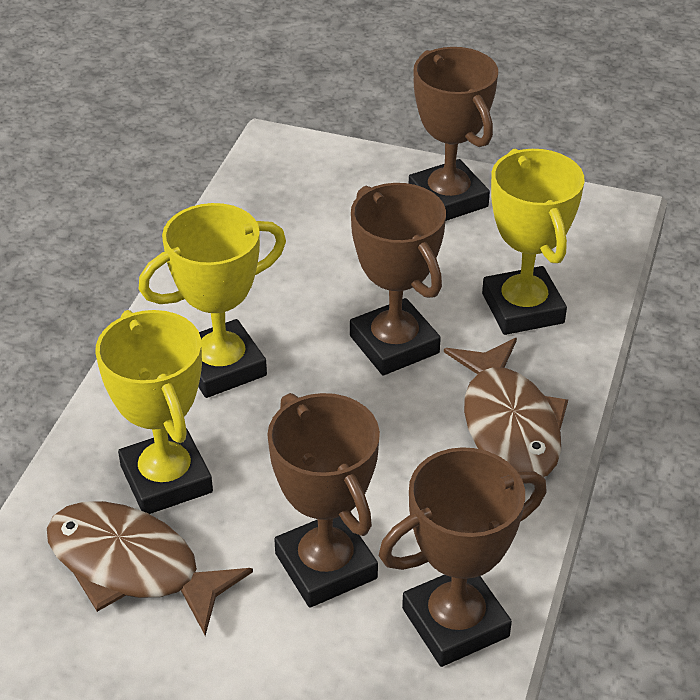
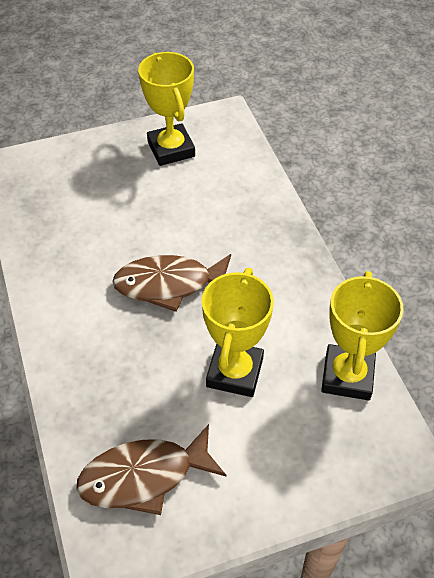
brown trophy: 4 -> 0

